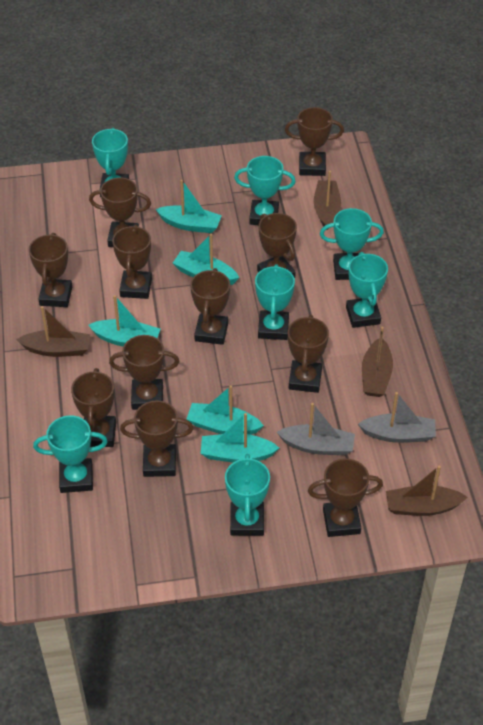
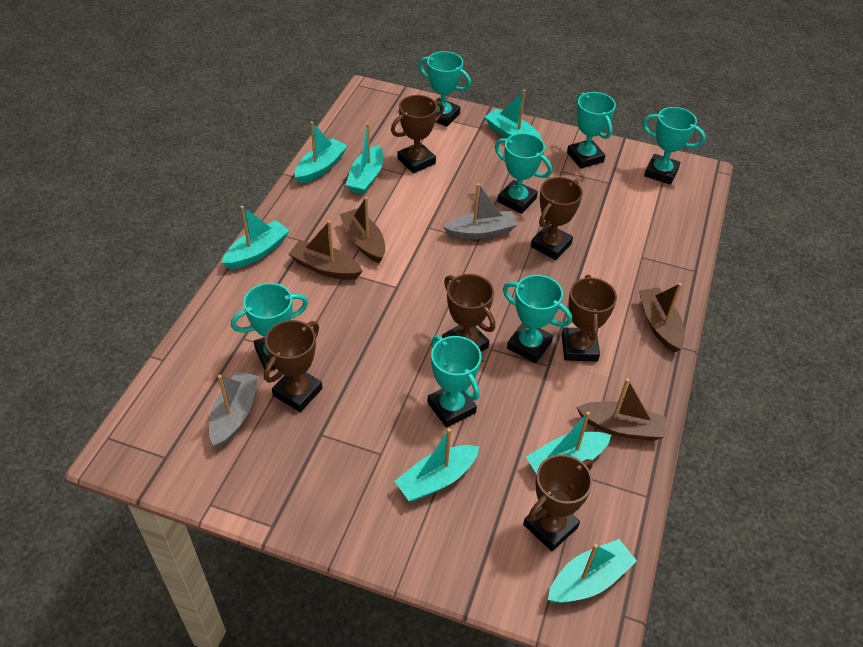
brown trophy: 11 -> 6
turquoise boat: 5 -> 7

